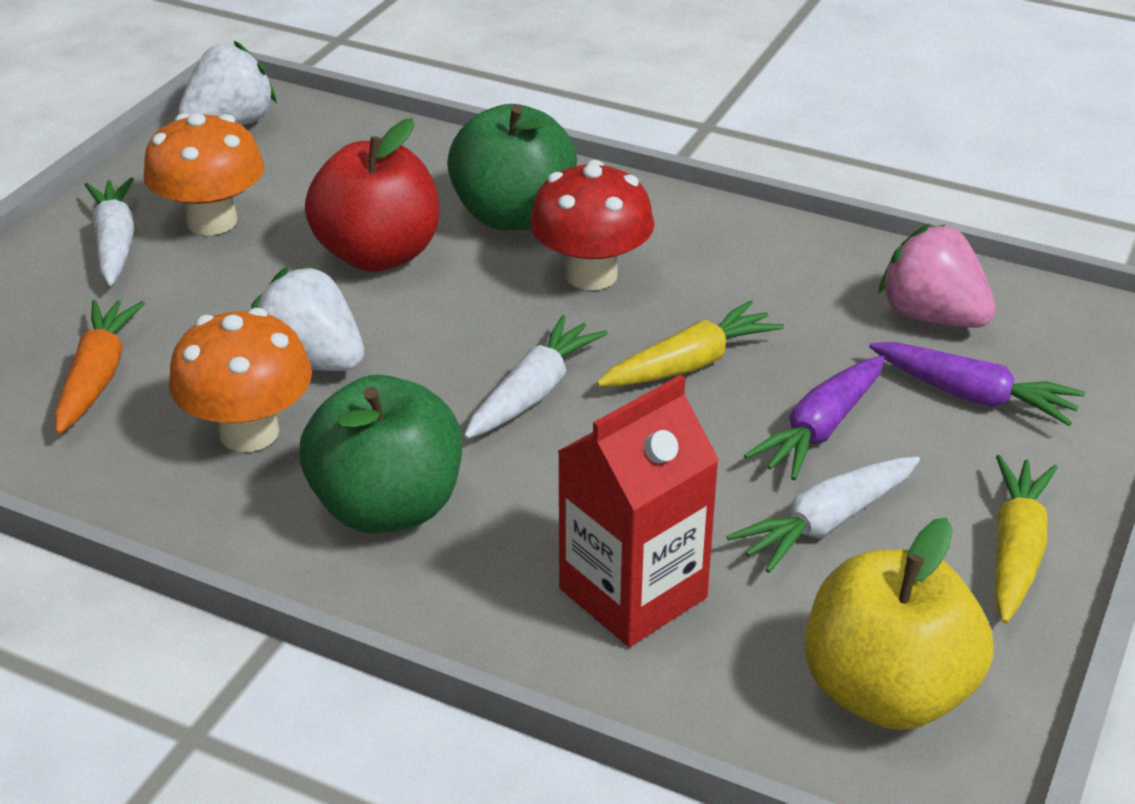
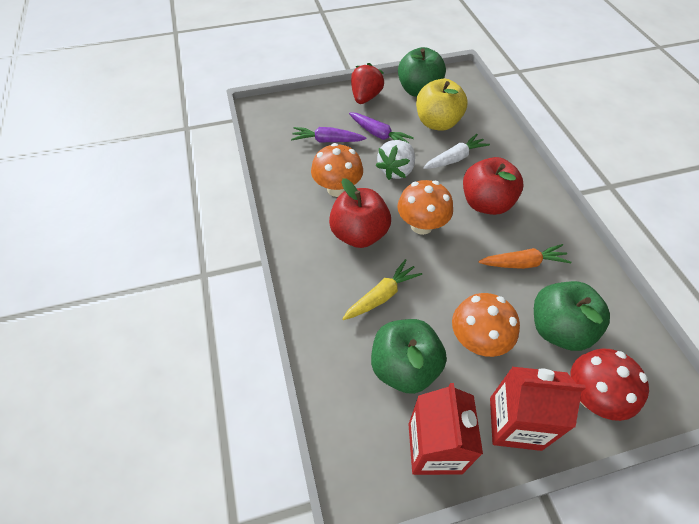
green apple: 2 -> 3
orange mushroom: 2 -> 3
pink strawberry: 1 -> 0
red apple: 1 -> 2
red carton: 1 -> 2
red strawberry: 0 -> 1
white carrot: 3 -> 1
white strawberry: 2 -> 1
yellow carrot: 2 -> 1

